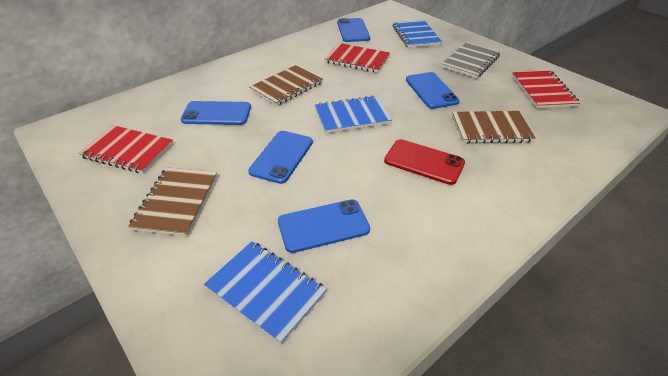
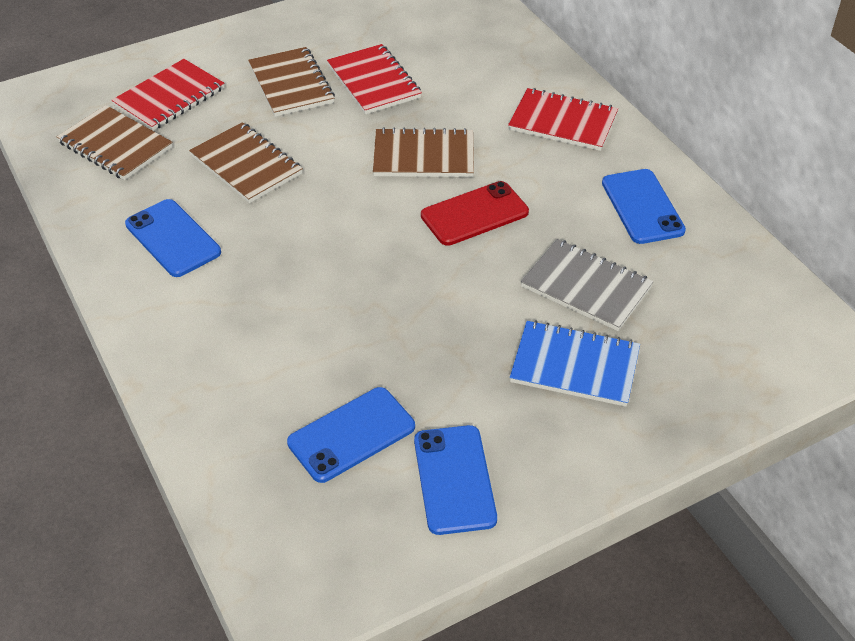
blue notebook: 3 -> 1
blue phone: 5 -> 4
brown notebook: 3 -> 4

